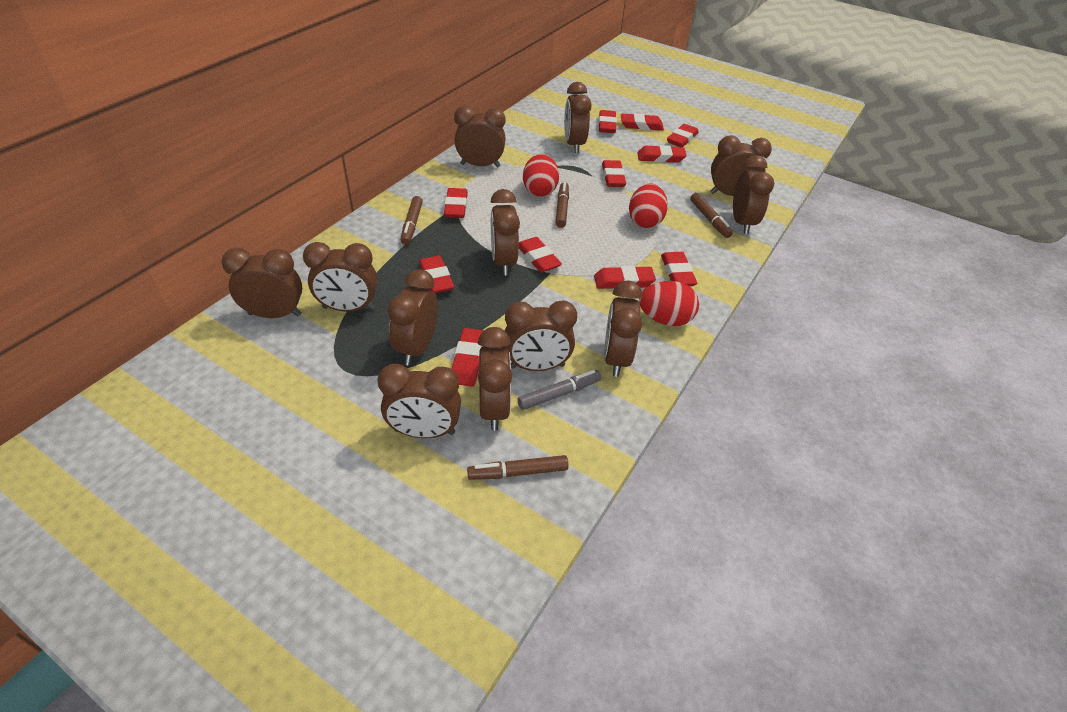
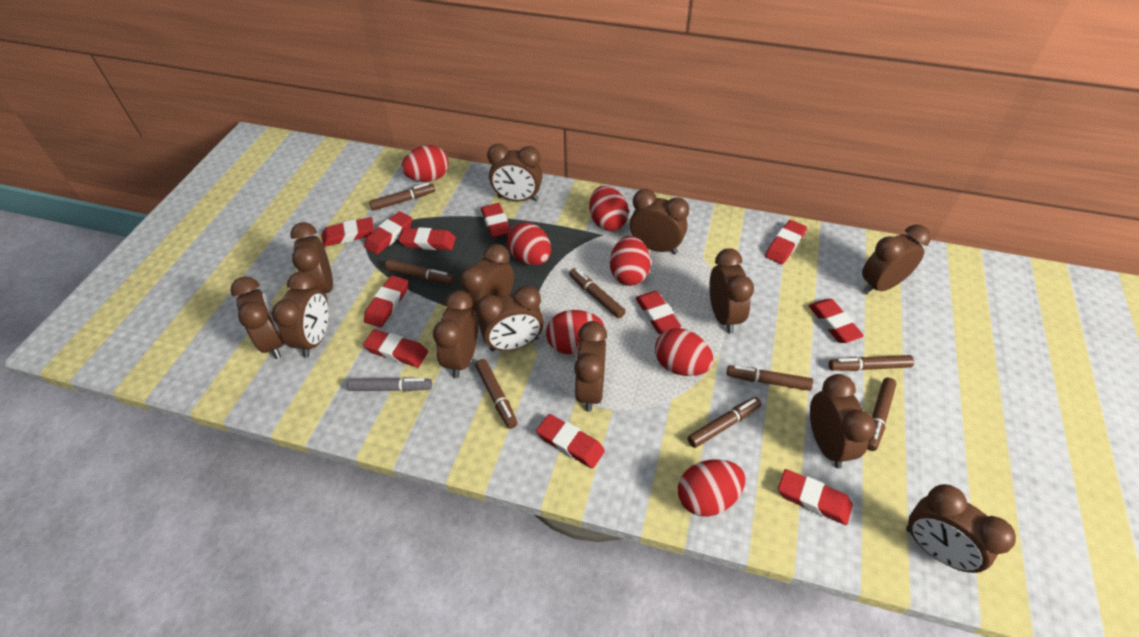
brown clock: 12 -> 13
brown marker: 4 -> 8
red egg: 3 -> 7

